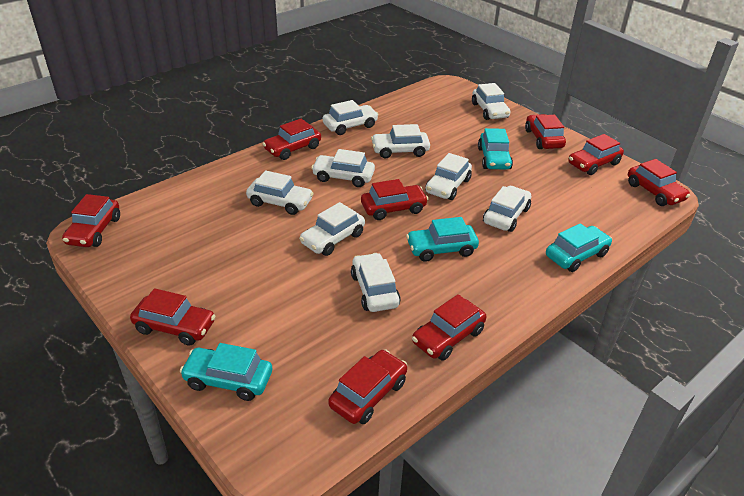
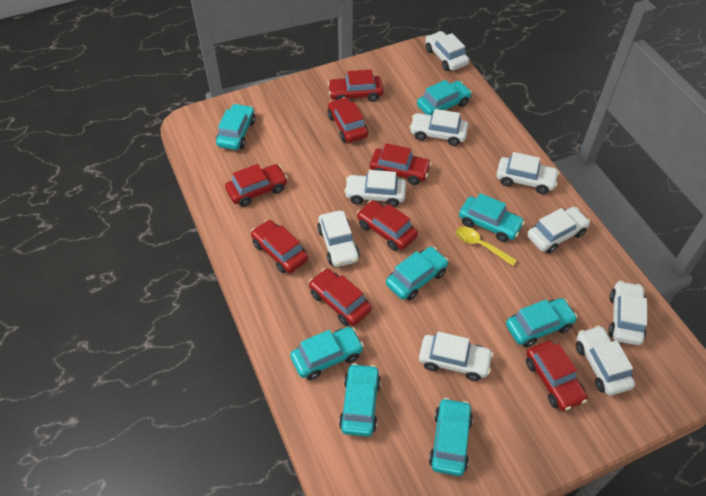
red car: 9 -> 8
turquoise car: 4 -> 8
yellow spoon: 0 -> 1

